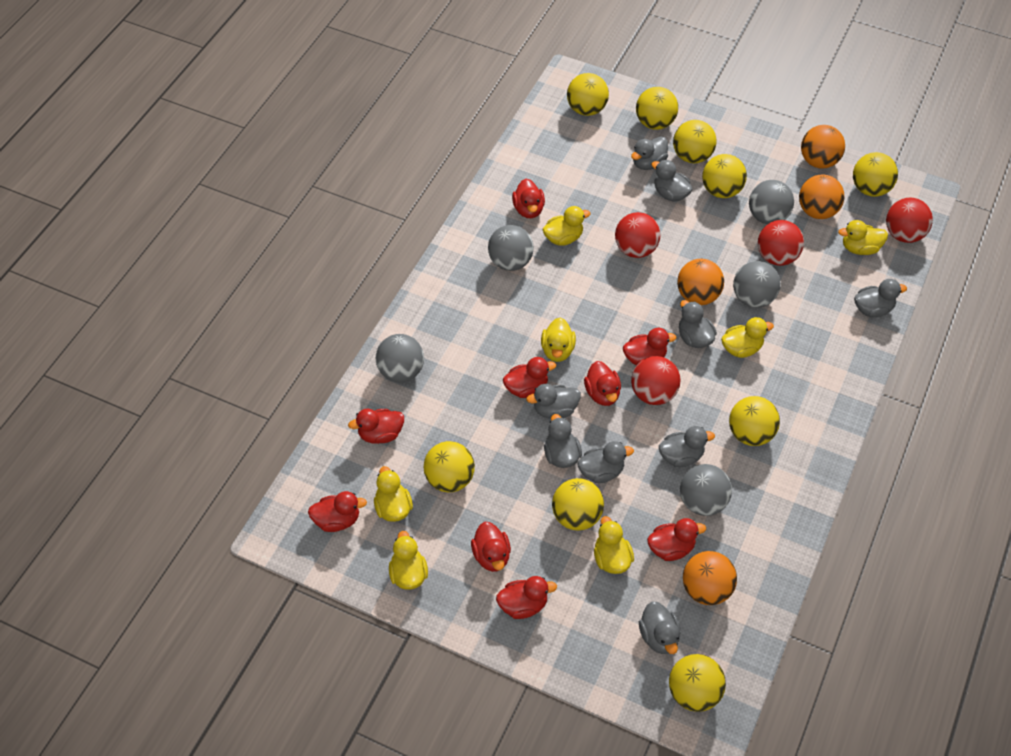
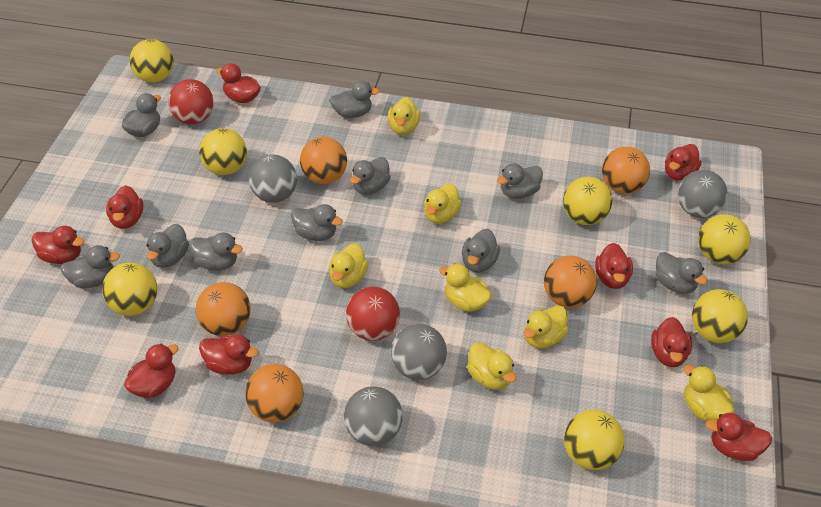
grey ball: 5 -> 4
grey duck: 9 -> 10
orange ball: 4 -> 5
red ball: 4 -> 2
yellow ball: 9 -> 7

